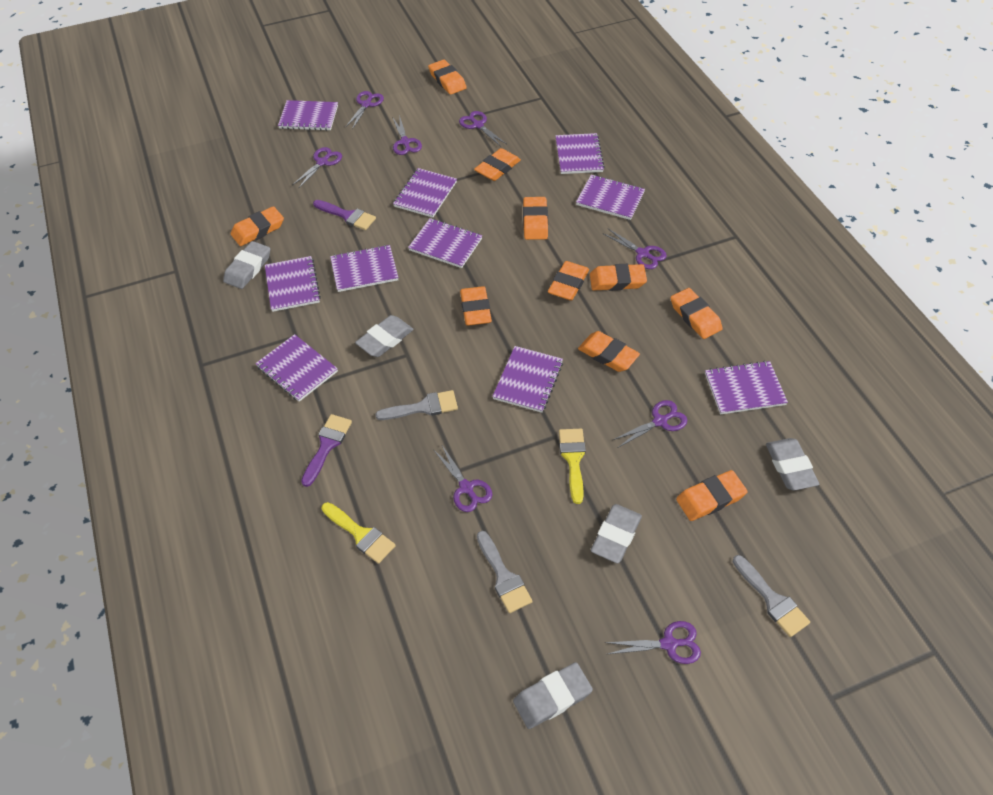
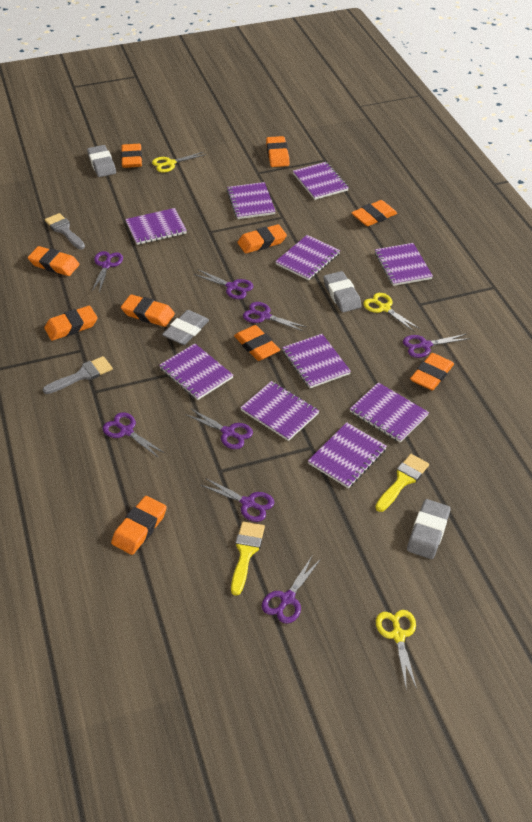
grey brush: 3 -> 2
grey eraser: 5 -> 4
purple brush: 2 -> 0
yellow scissors: 0 -> 3

